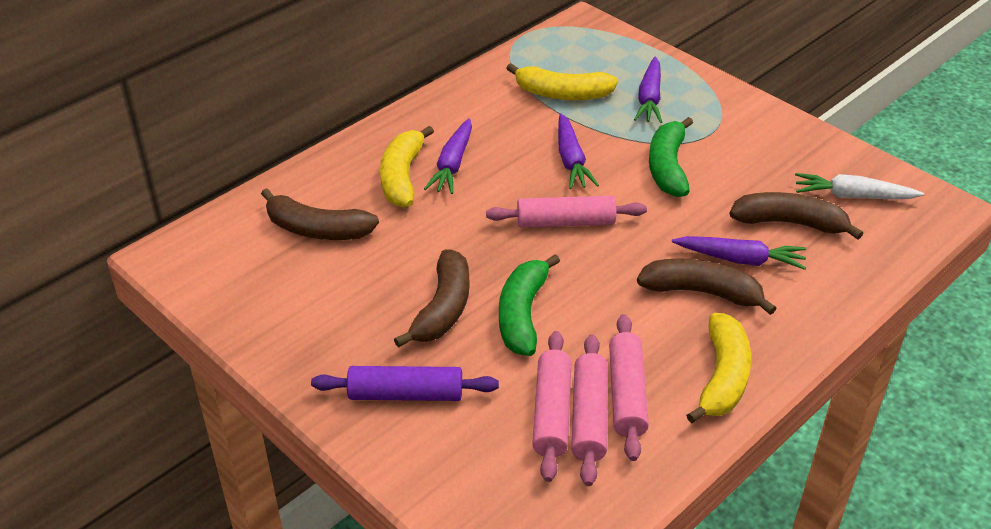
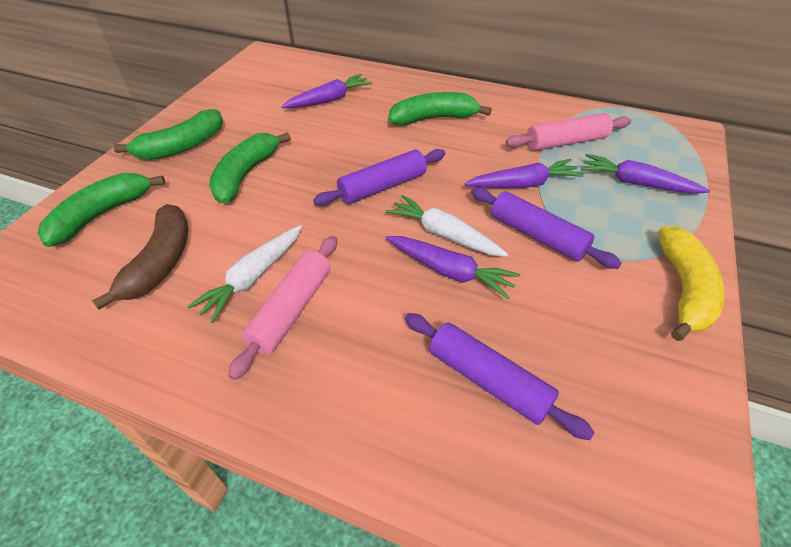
brown banana: 4 -> 1
green banana: 2 -> 4
pink rolling pin: 4 -> 2
purple rolling pin: 1 -> 3
white carrot: 1 -> 2
yellow banana: 3 -> 1

